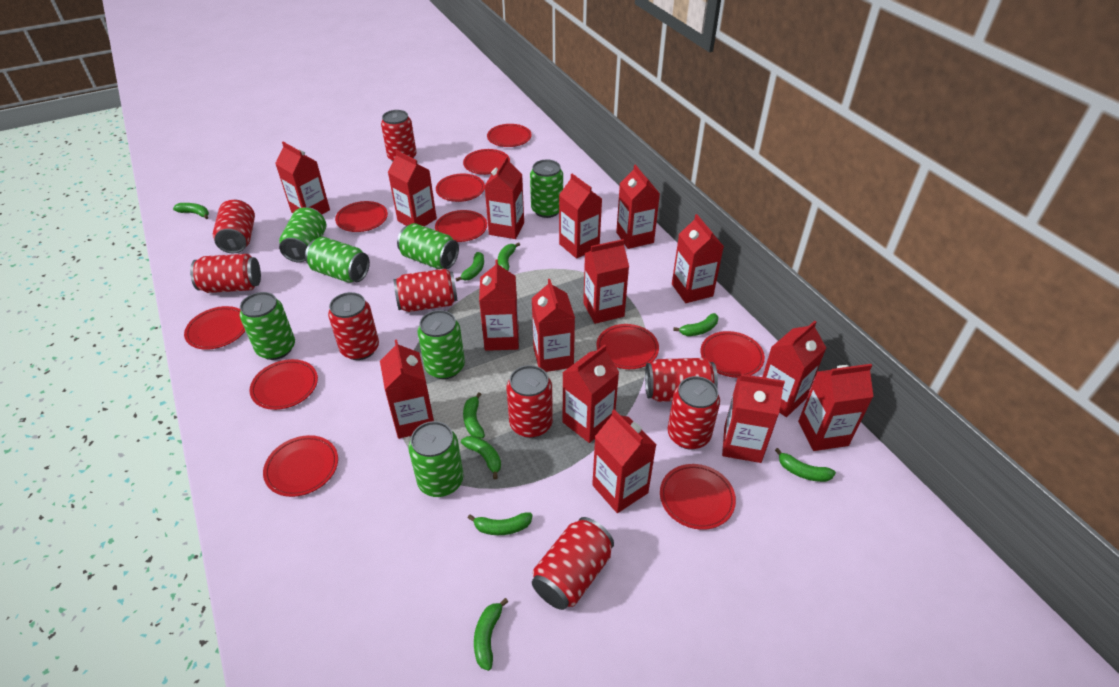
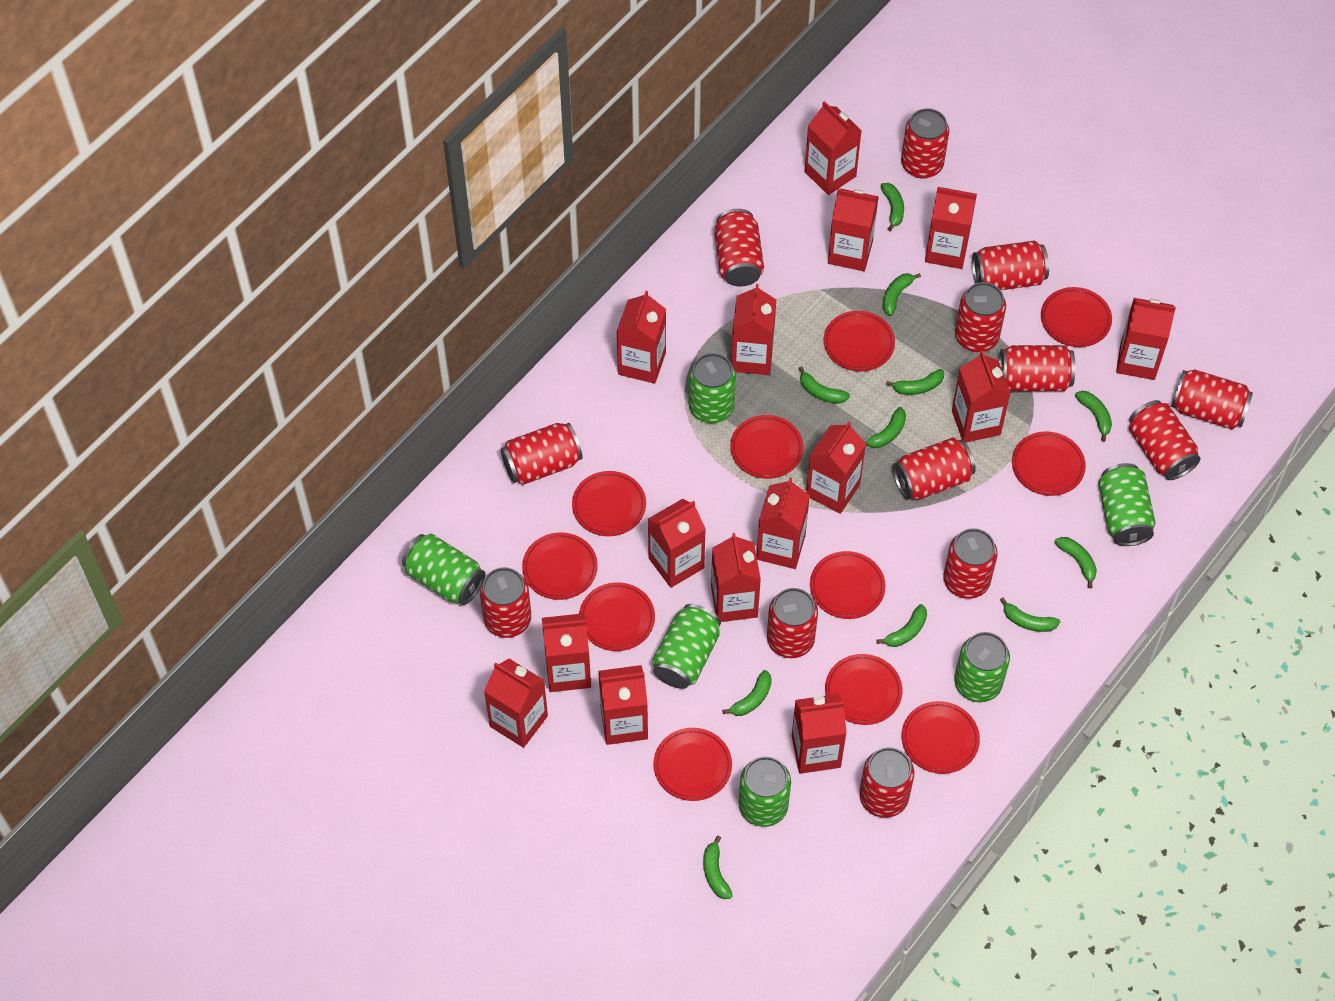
green banana: 9 -> 11
green can: 7 -> 6
red can: 9 -> 13

